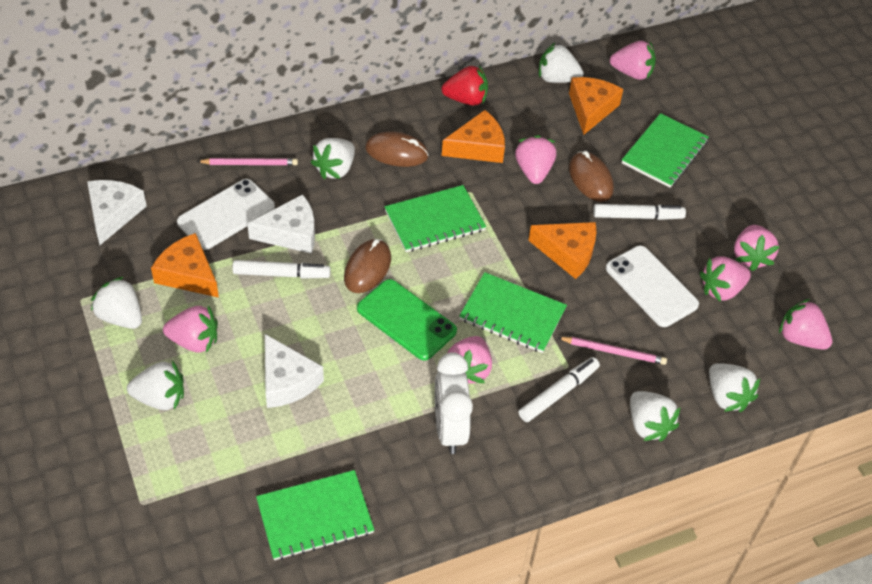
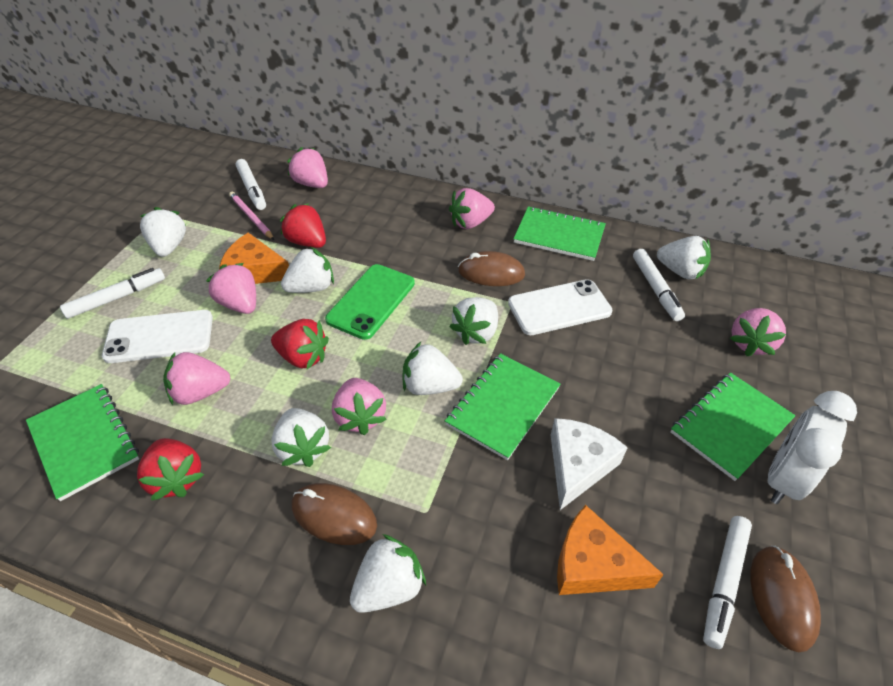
orange cheese: 4 -> 2
pink pencil: 2 -> 1
pink strawberry: 7 -> 6
red strawberry: 1 -> 3
white cheese: 3 -> 1
white marker: 3 -> 4
white strawberry: 6 -> 7

